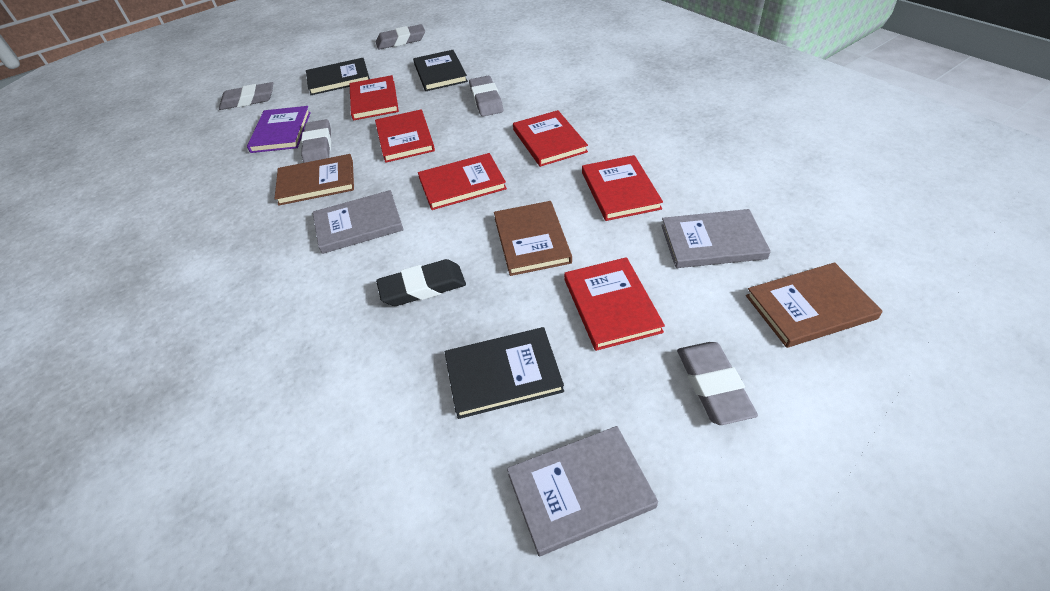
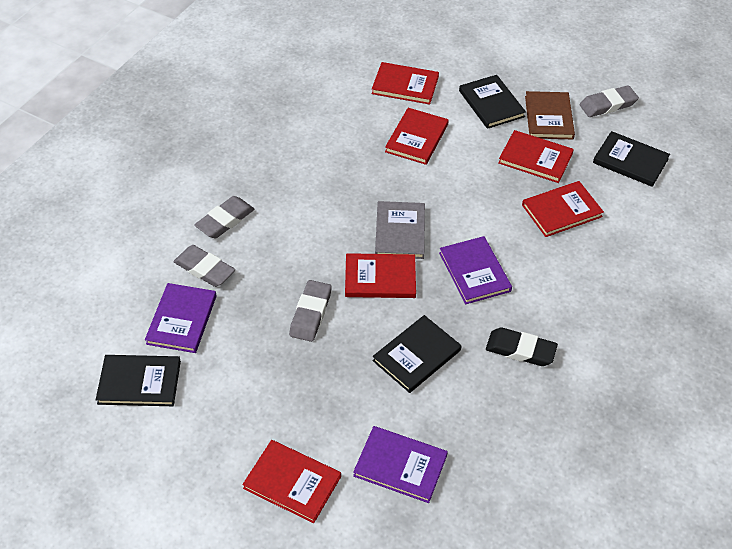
black book: 3 -> 4
brown book: 3 -> 1
grey book: 3 -> 1
grey eraser: 5 -> 4
purple book: 1 -> 3

